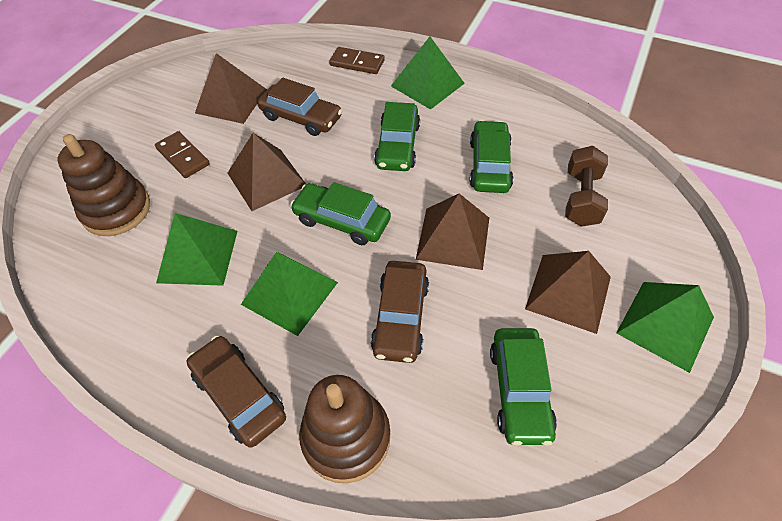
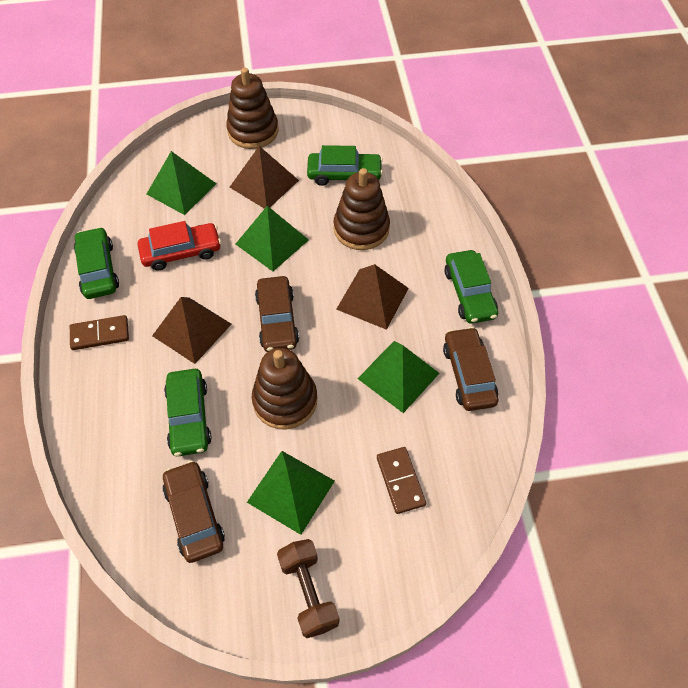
brown pyramid: 4 -> 3
brown stacking toy: 2 -> 3
red car: 0 -> 1

